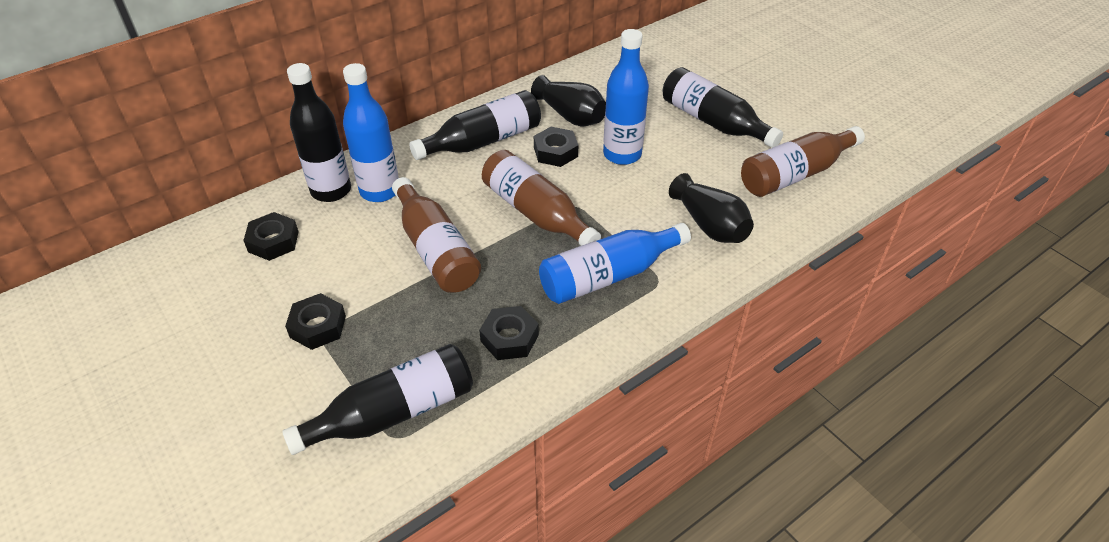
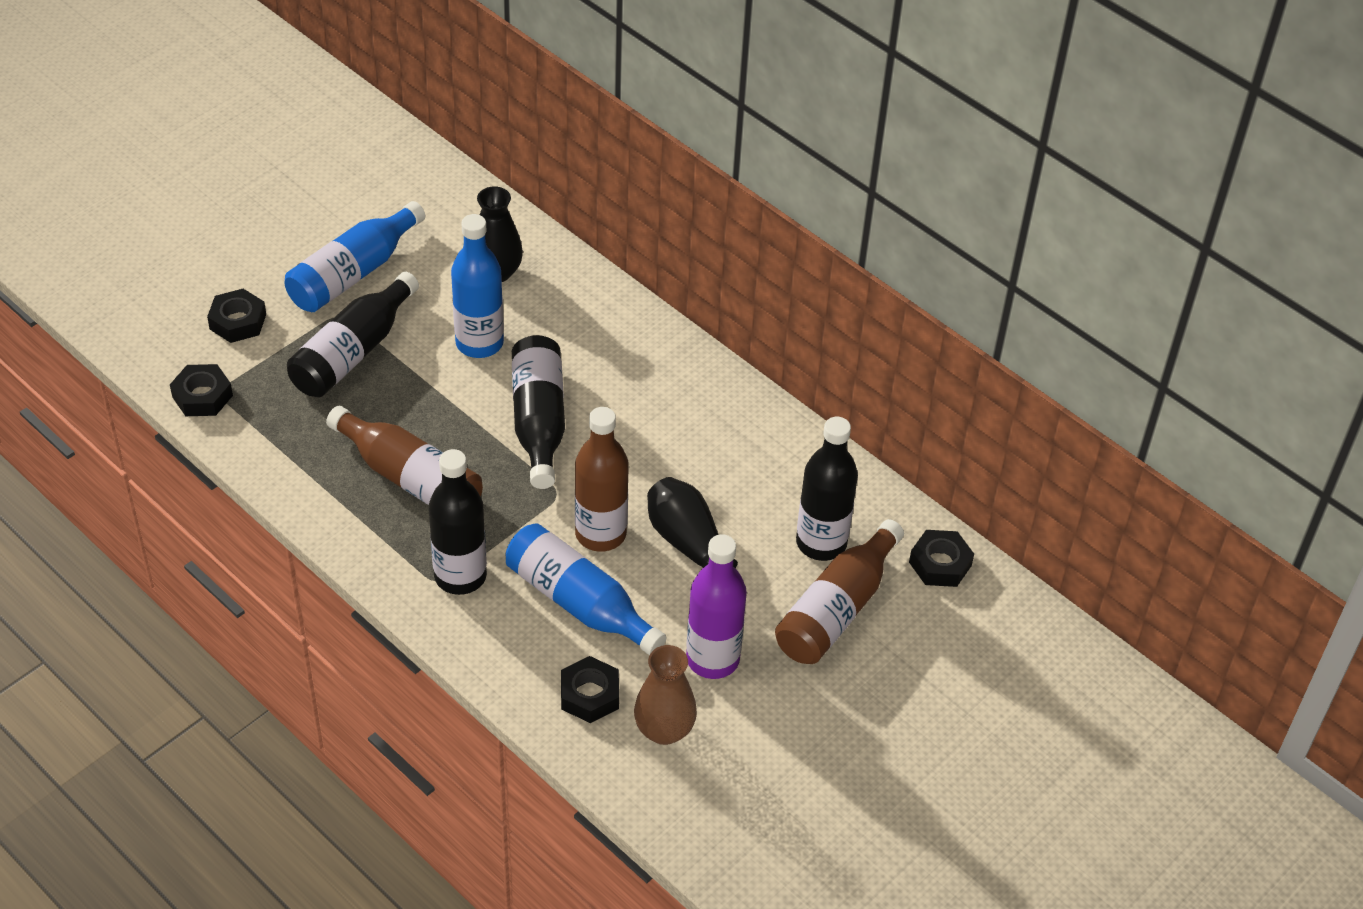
brown vase: 0 -> 1
purple bottle: 0 -> 1

